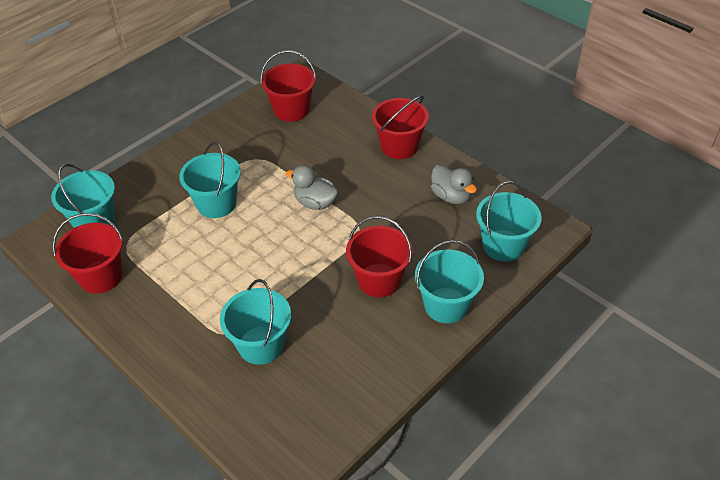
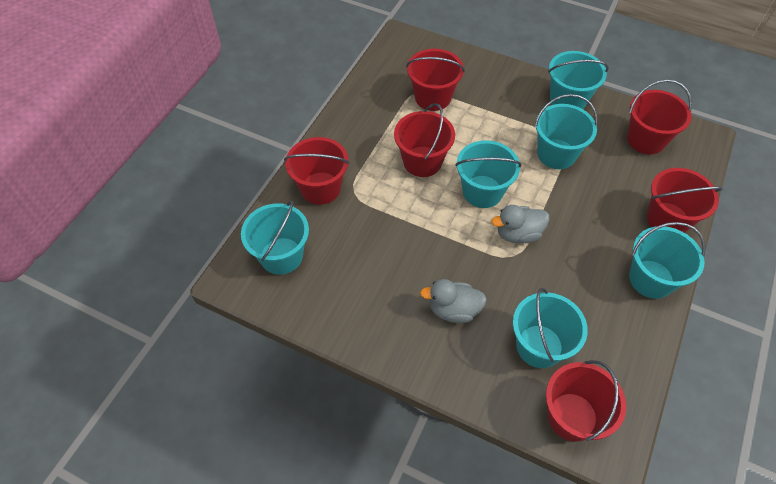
red bucket: 4 -> 6
turquoise bucket: 5 -> 6

